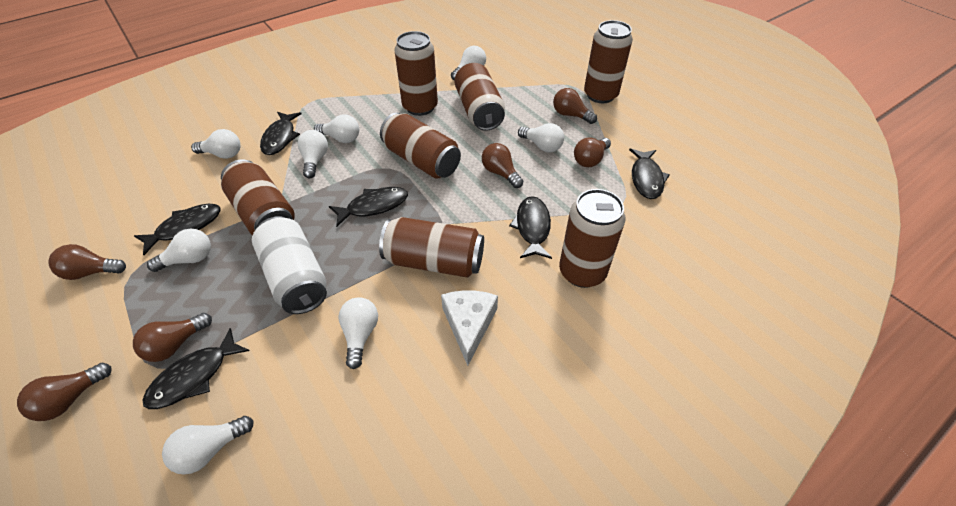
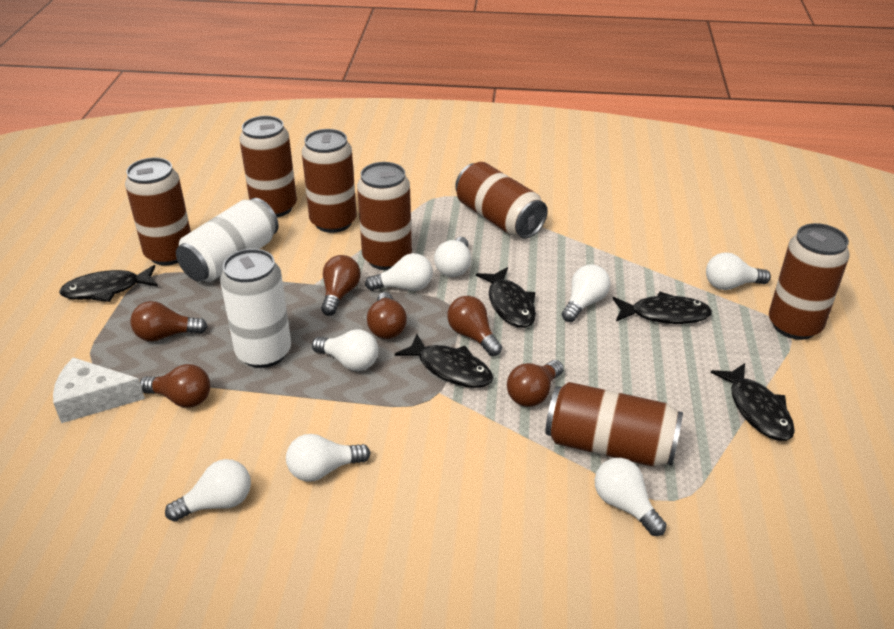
black fish: 6 -> 5
white can: 1 -> 2

